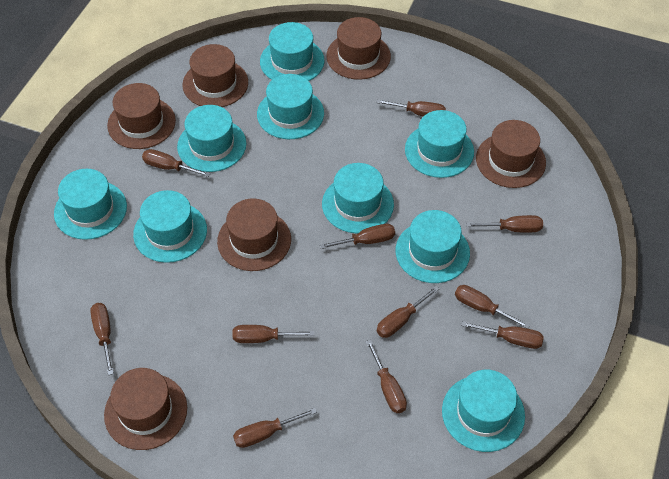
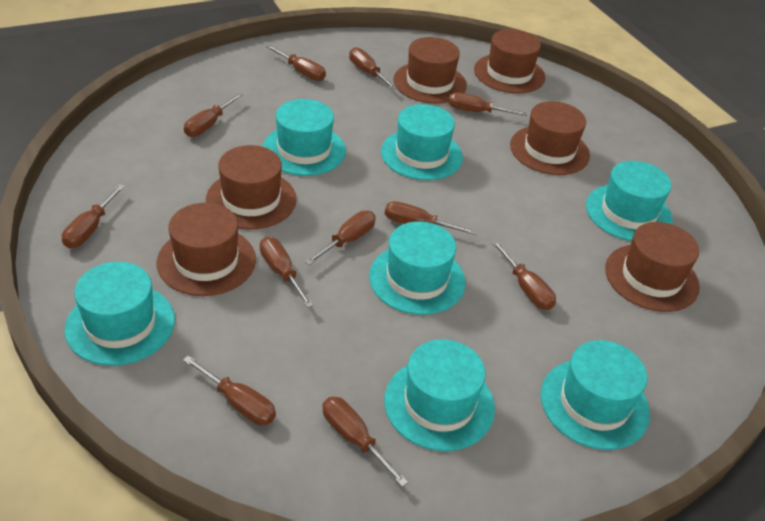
turquoise hat: 9 -> 7

